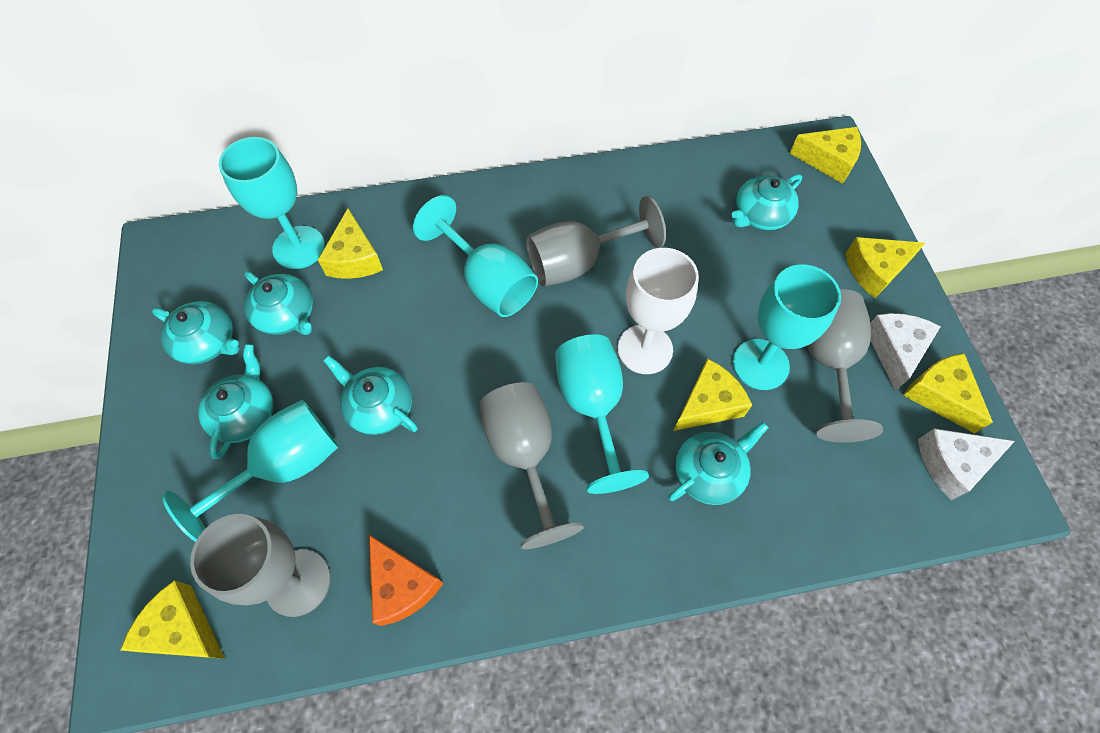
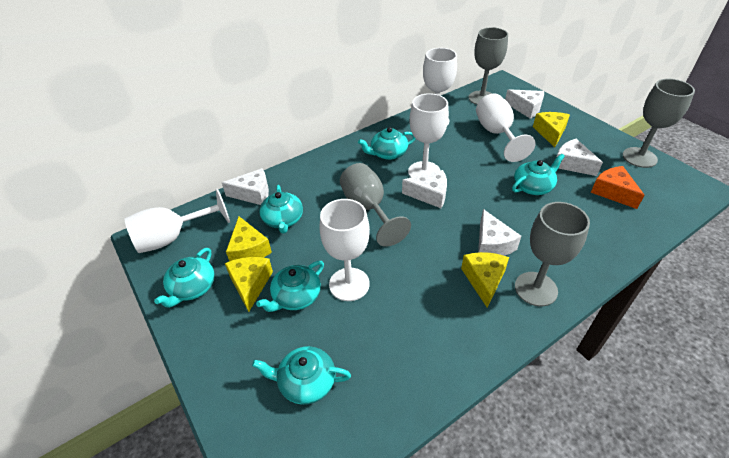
turquoise goblet: 5 -> 0
white cheese: 2 -> 5
white goblet: 1 -> 5
yellow cheese: 6 -> 4

